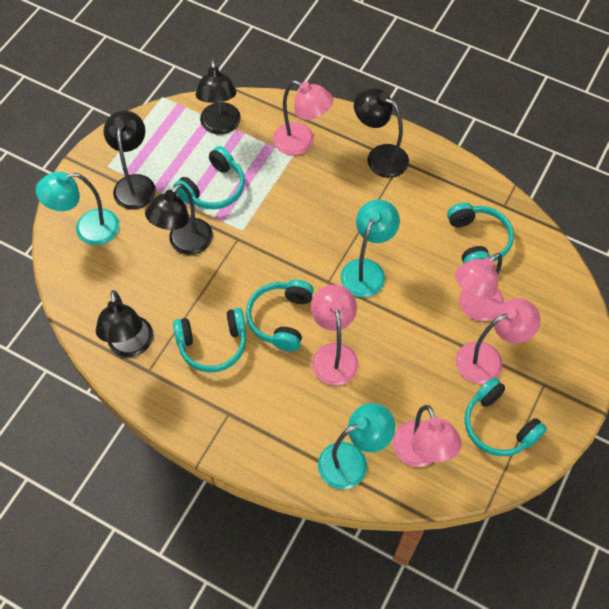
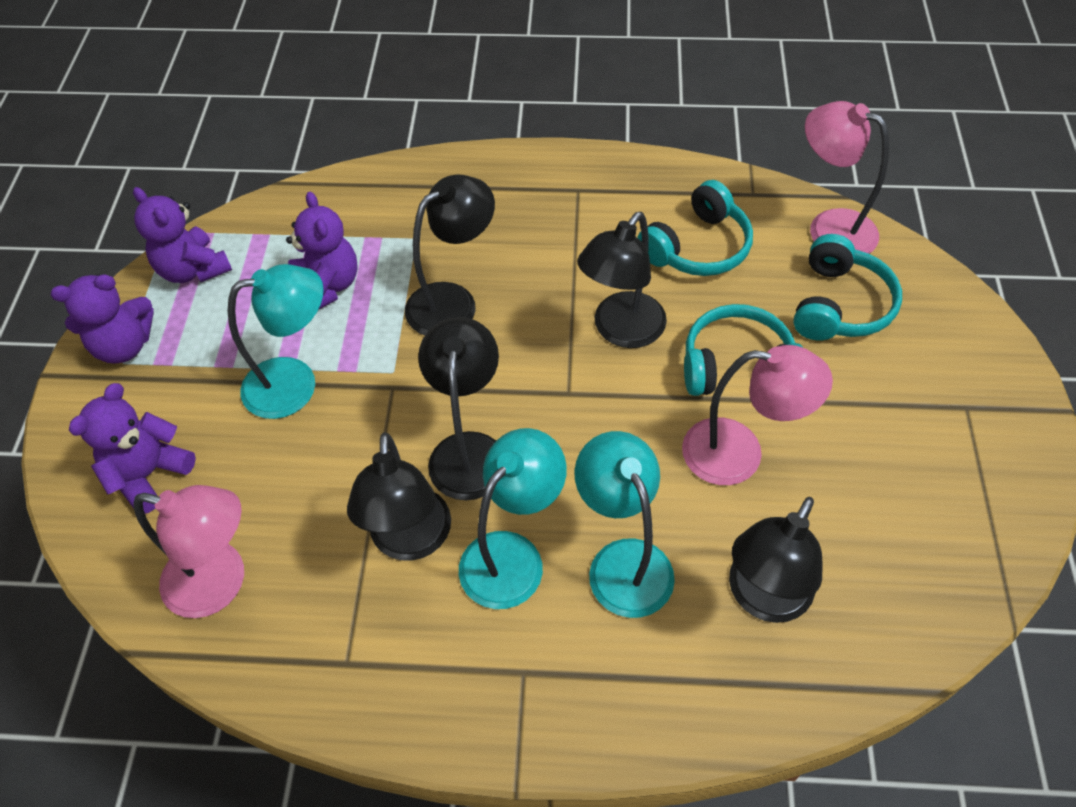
pink lamp: 5 -> 3
purple teddy bear: 0 -> 4
turquoise headphones: 5 -> 3

